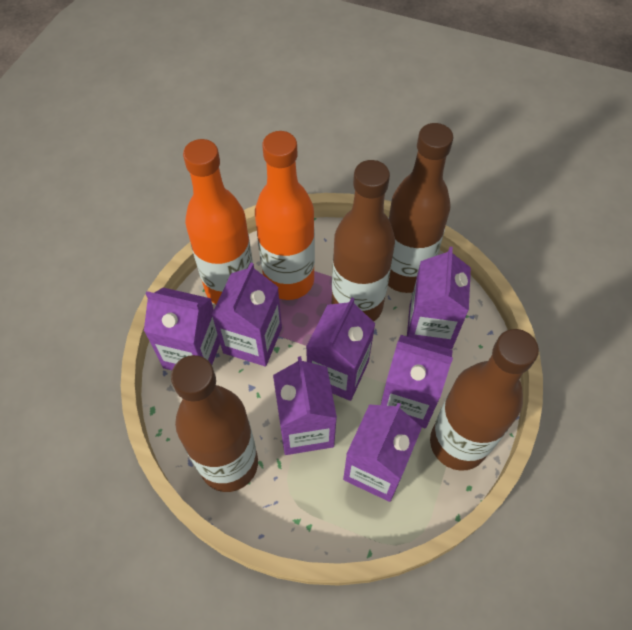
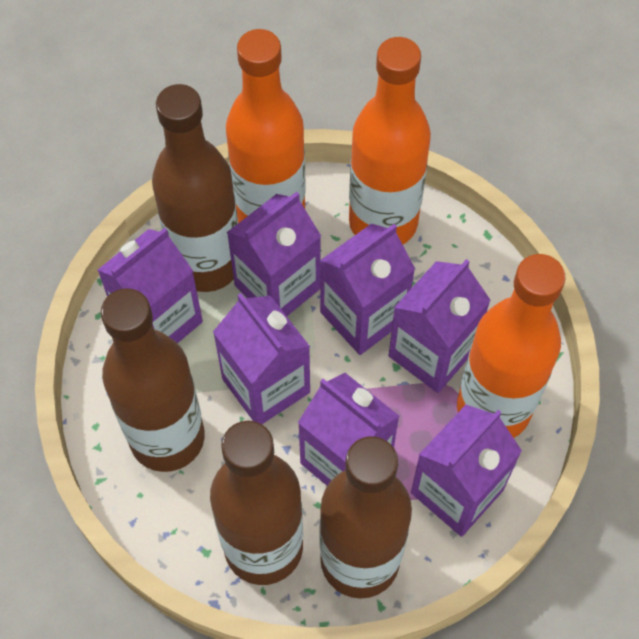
orange bottle: 2 -> 3

